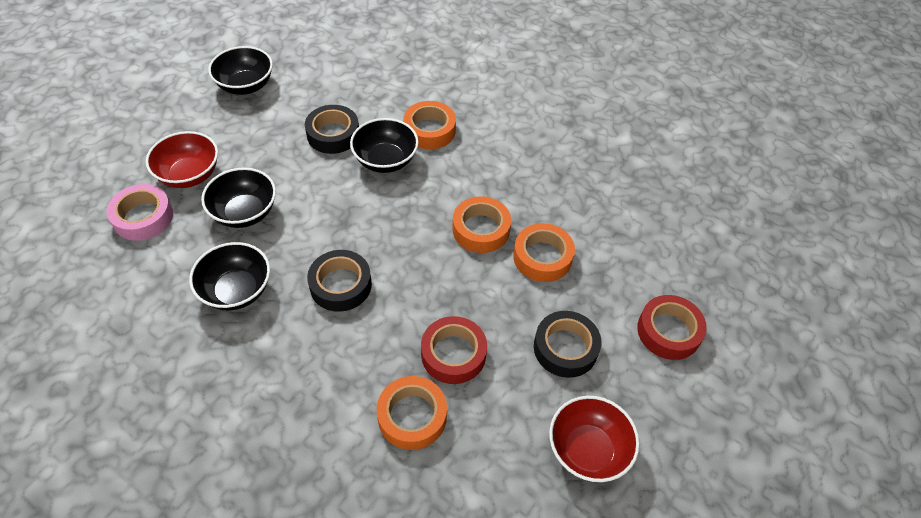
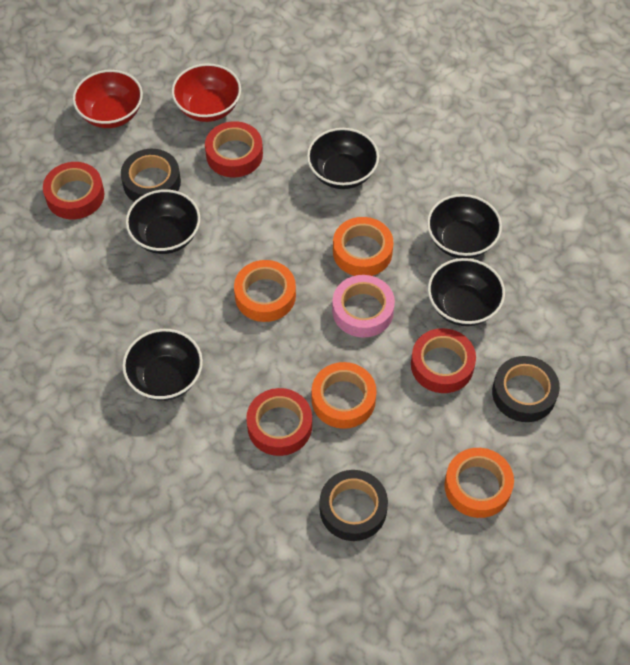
black bowl: 4 -> 5
red tape: 2 -> 4

